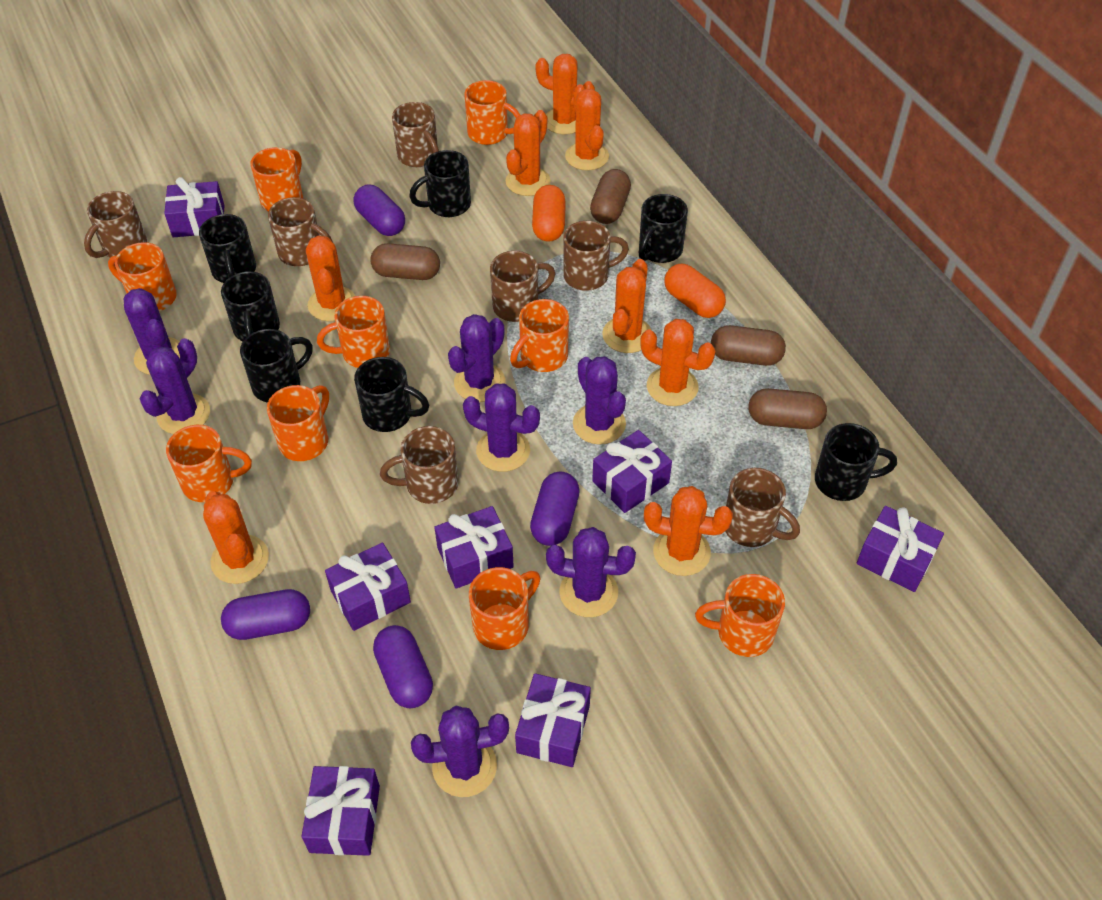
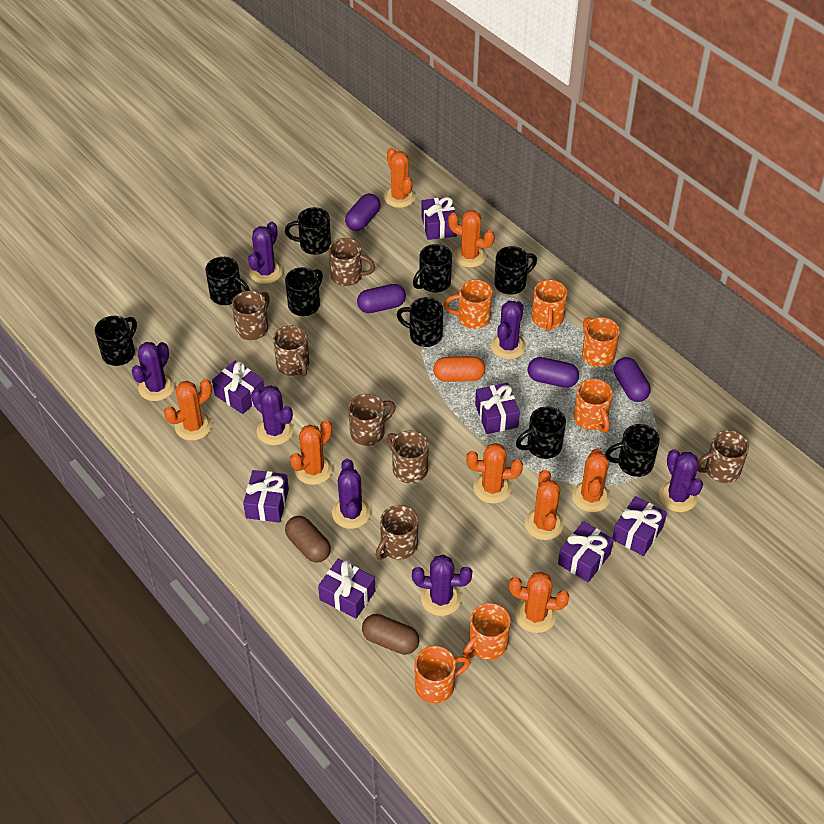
black mug: 7 -> 9
brown capsule: 4 -> 2
orange capsule: 2 -> 1
orange mug: 9 -> 6

